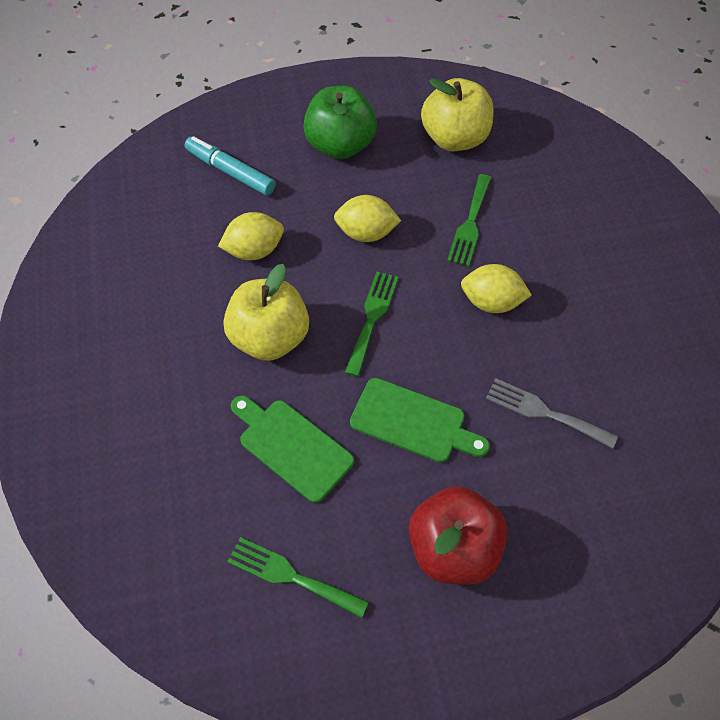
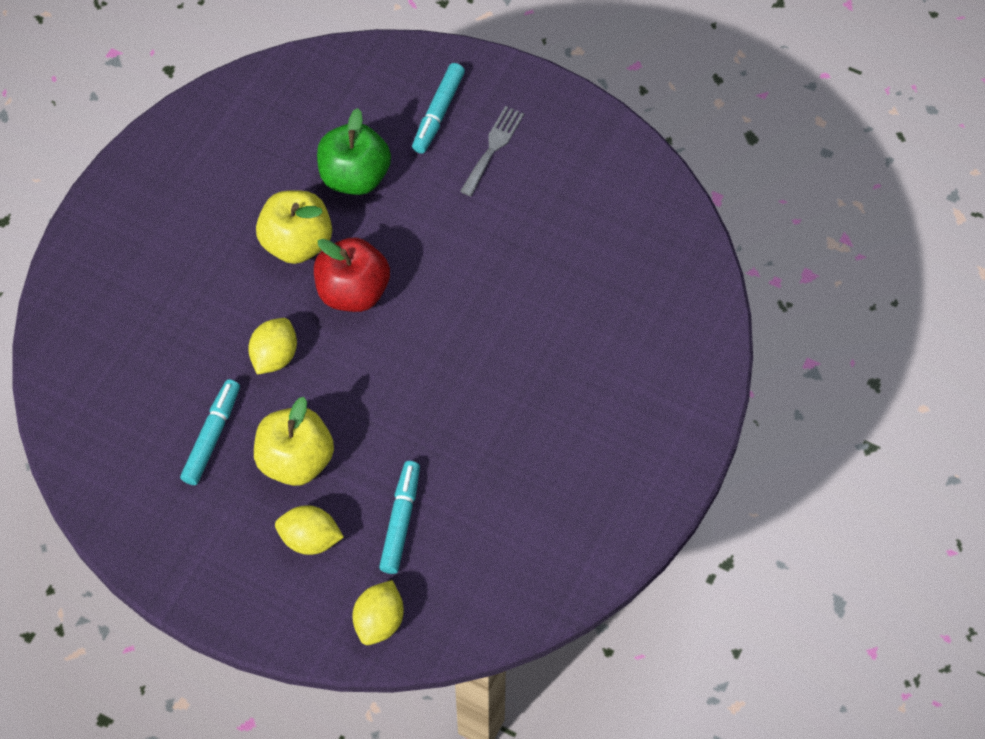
green cutting board: 2 -> 0
green fork: 3 -> 0
turquoise marker: 1 -> 3

